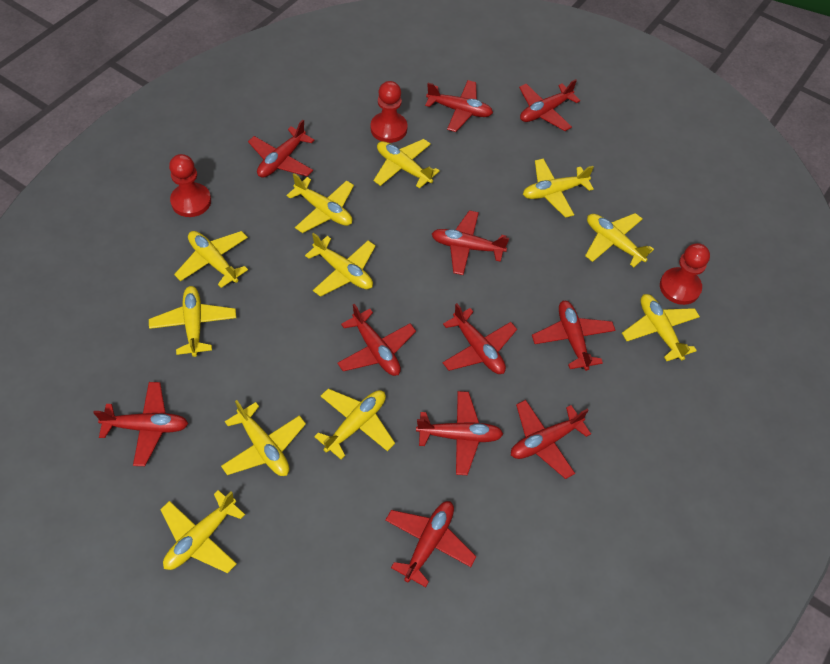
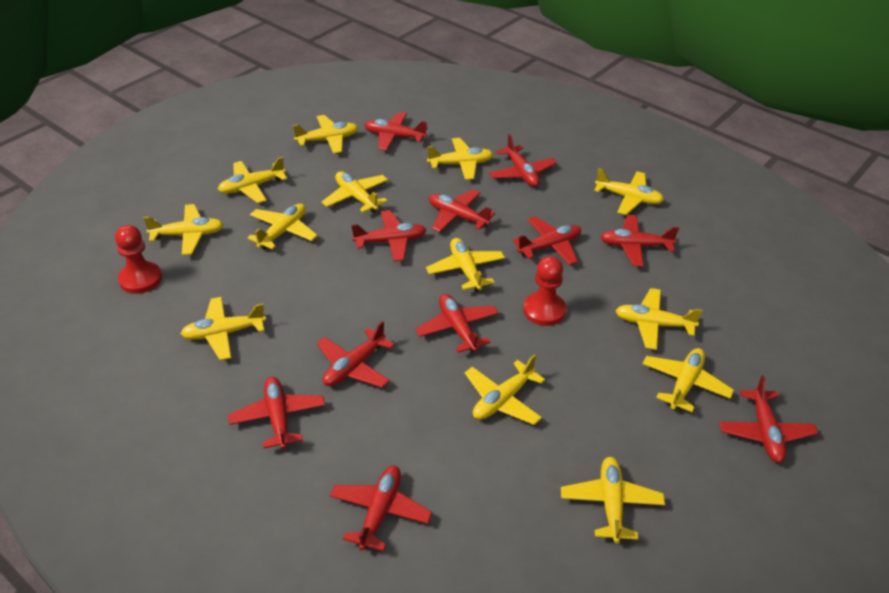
red pawn: 3 -> 2
yellow plane: 11 -> 13

